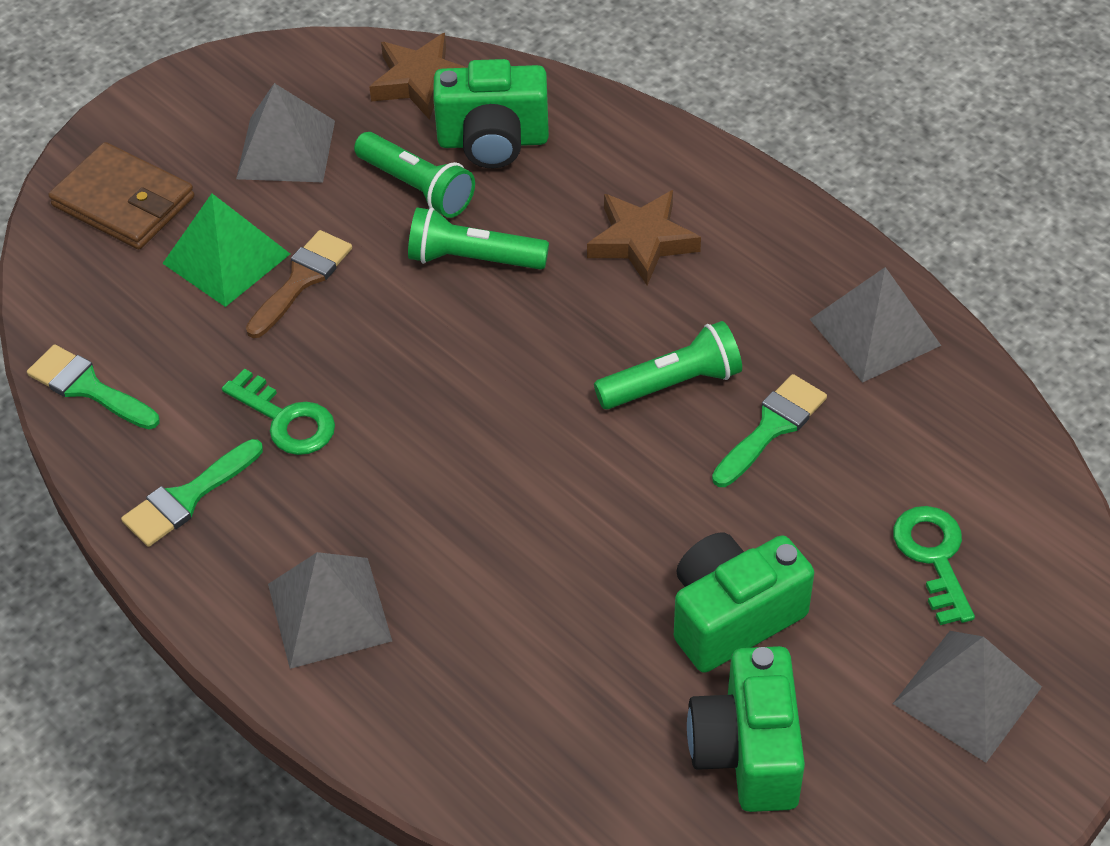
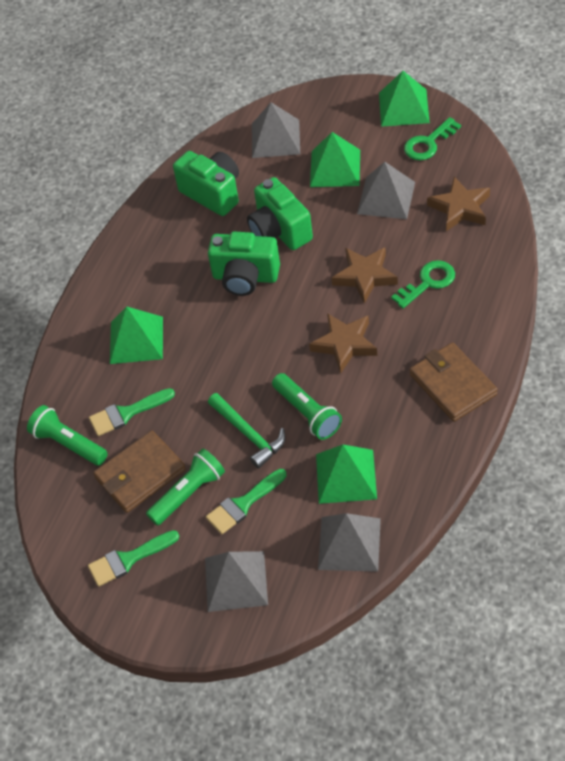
brown brush: 1 -> 0
brown star: 2 -> 3
brown wallet: 1 -> 2
green hammer: 0 -> 1
green pyramid: 1 -> 4

